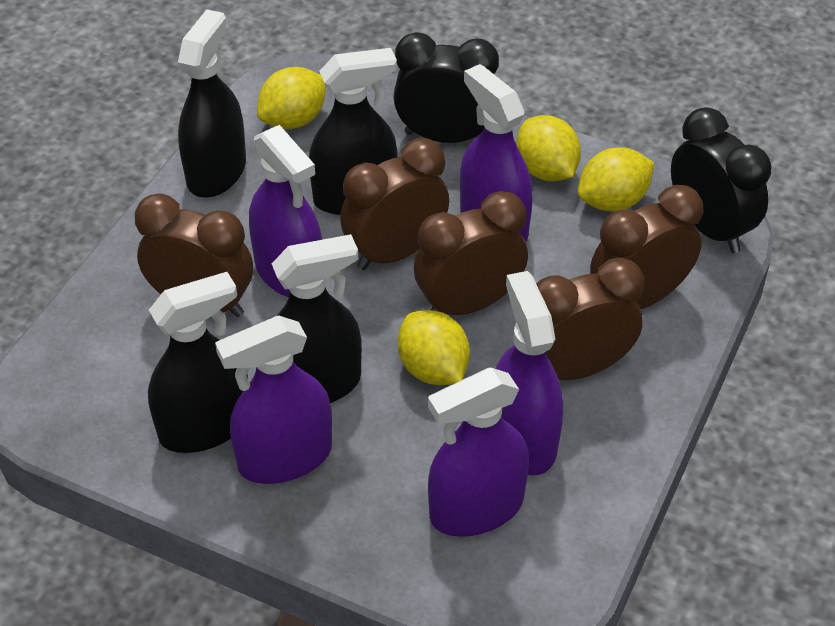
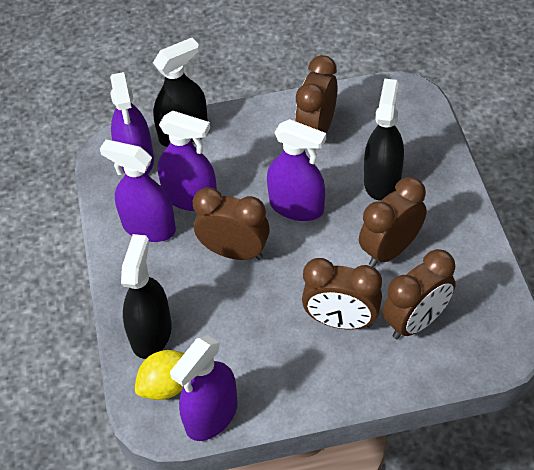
black clock: 2 -> 0
black spray bottle: 4 -> 3
yellow lemon: 4 -> 1

